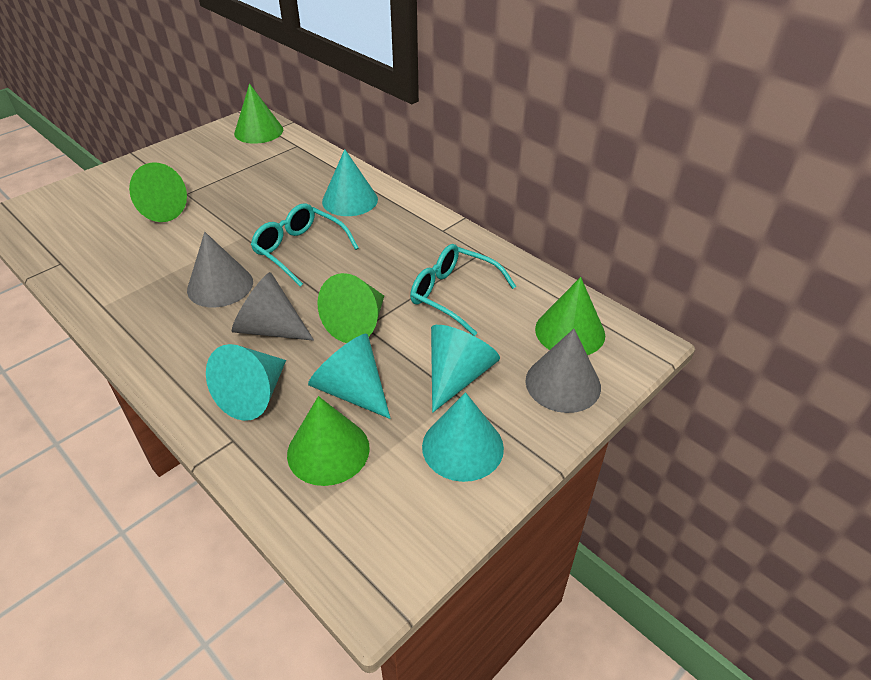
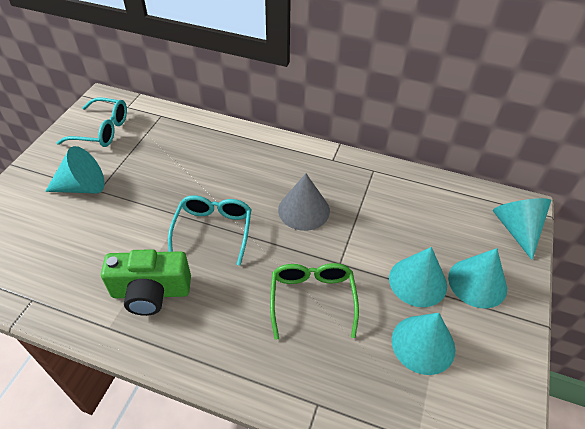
green camera: 0 -> 1
green cone: 5 -> 0
green glasses: 0 -> 1
grey cone: 3 -> 1

